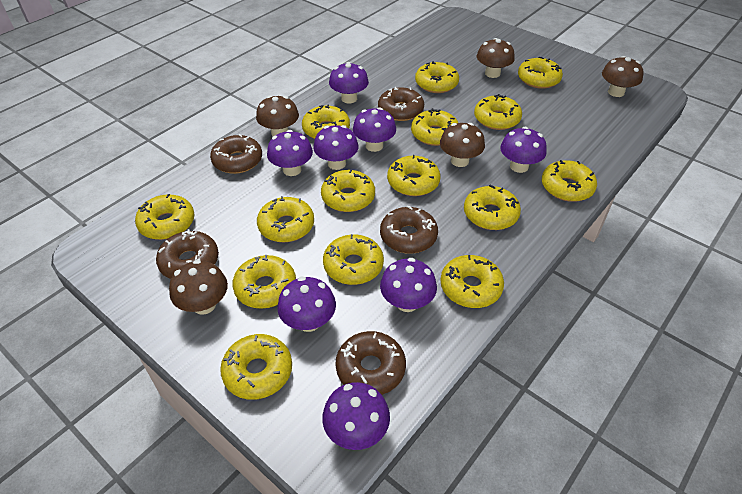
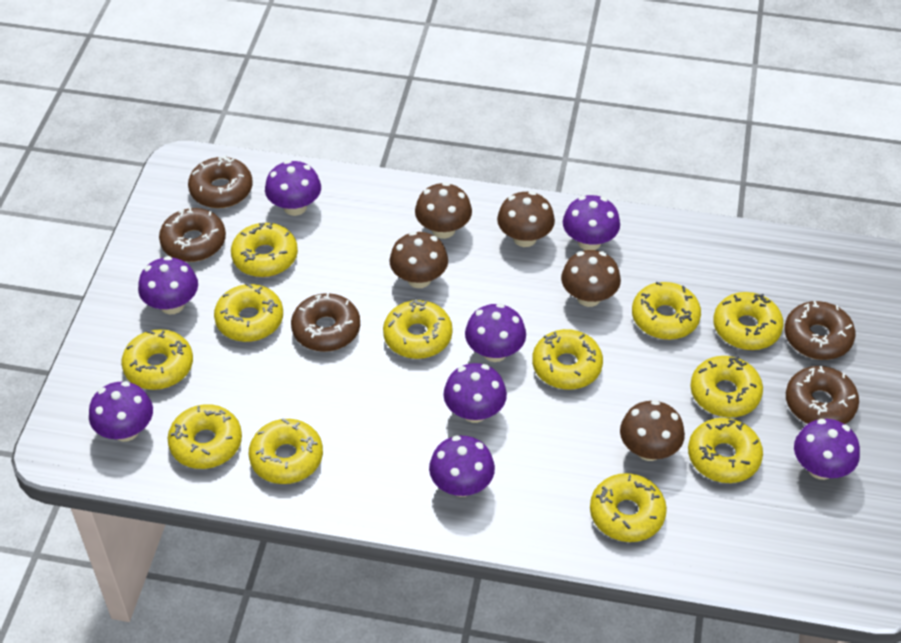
yellow donut: 15 -> 12

